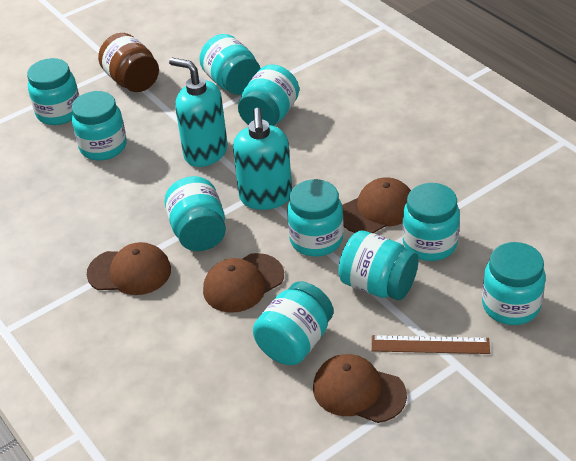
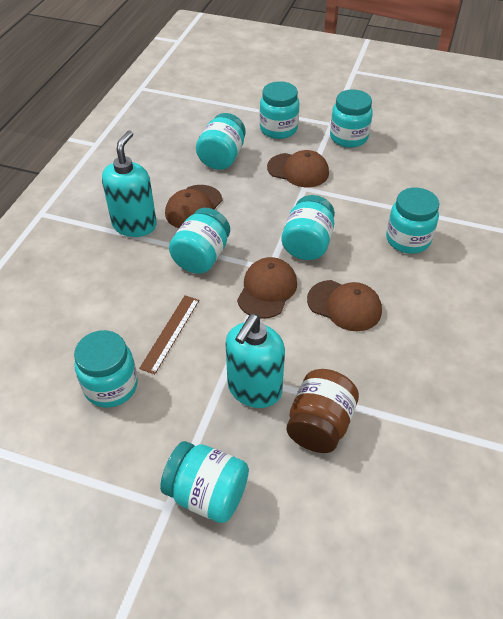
turquoise jar: 10 -> 8

